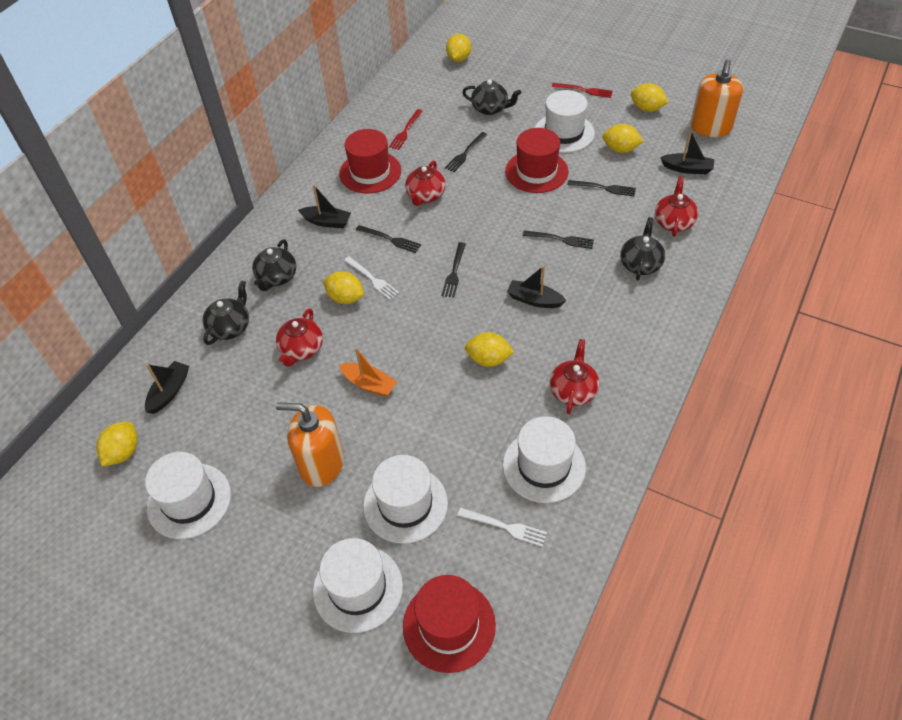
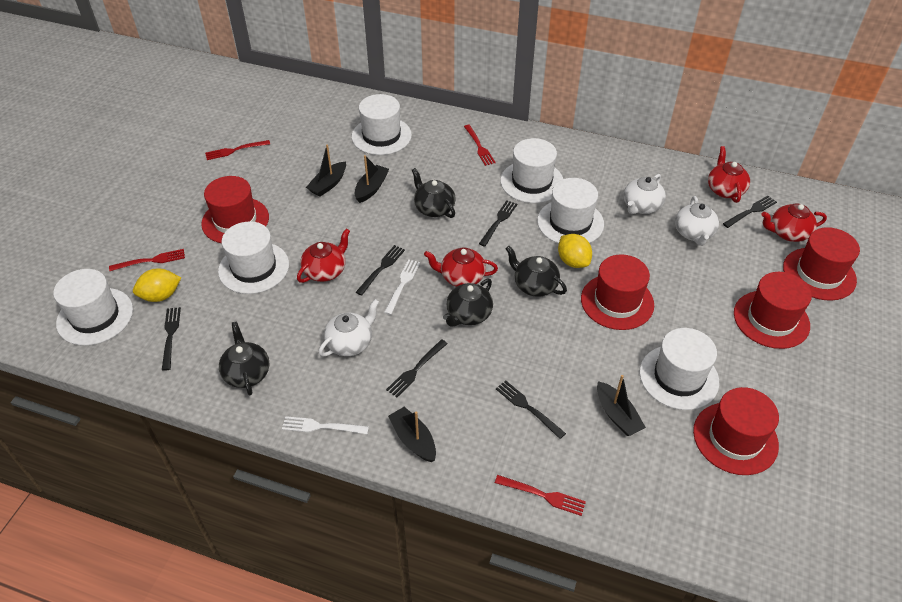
black fork: 5 -> 6
orange boat: 1 -> 0
orange soap dispenser: 2 -> 0
red fork: 2 -> 4
red hat: 3 -> 5
white hat: 5 -> 6
white teapot: 0 -> 3
yellow lemon: 6 -> 2

